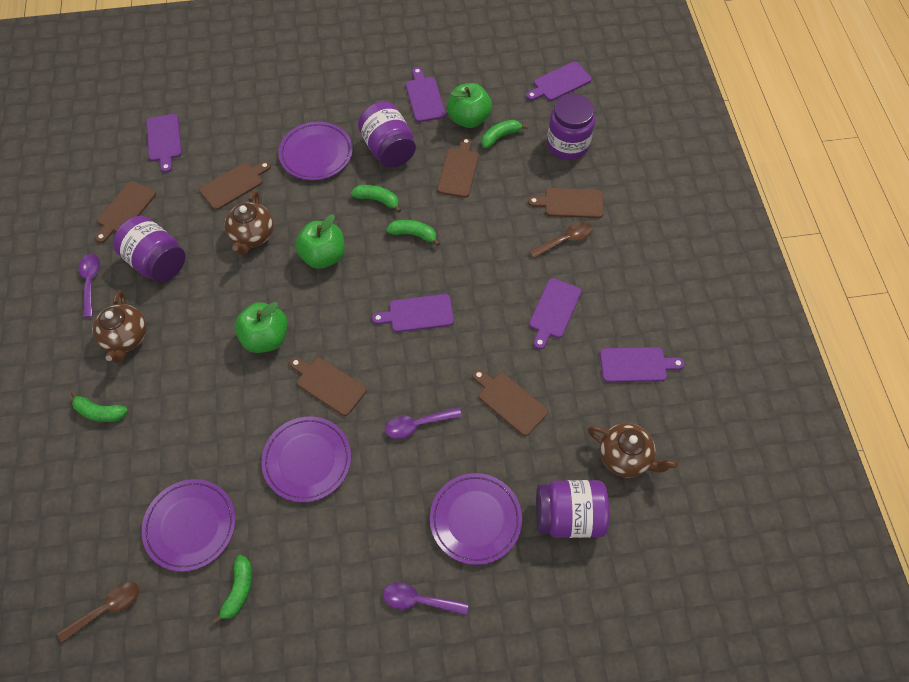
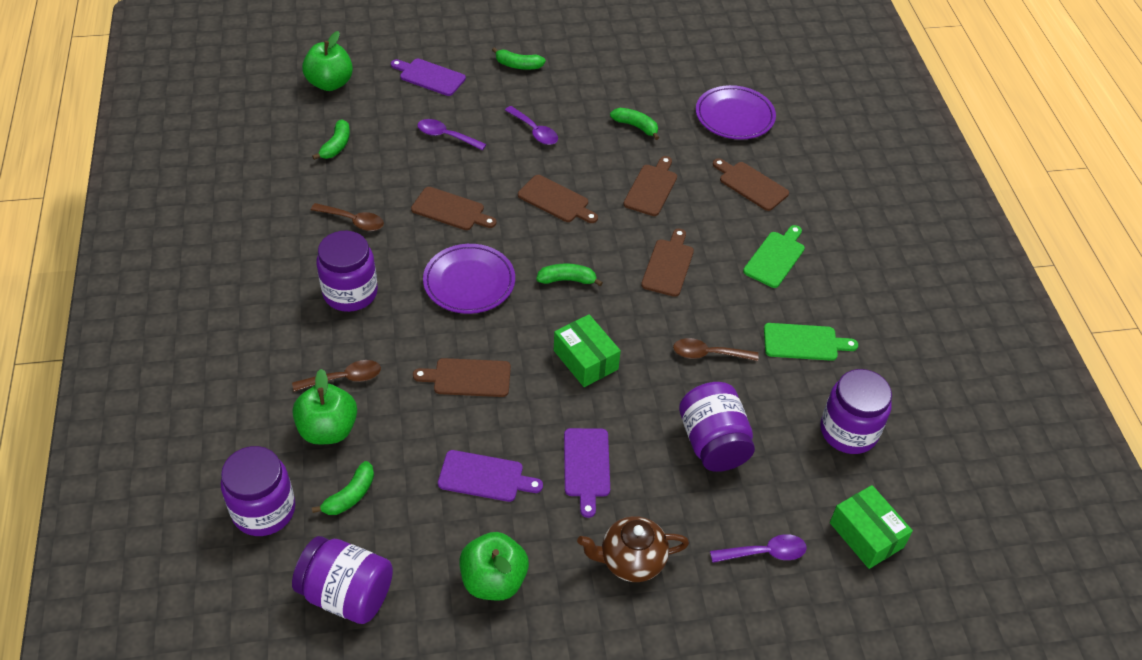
brown spoon: 2 -> 3
brown teapot: 3 -> 1
green box: 0 -> 2
green cutting board: 0 -> 2
purple cutting board: 6 -> 3
purple jar: 4 -> 5
purple plate: 4 -> 2

